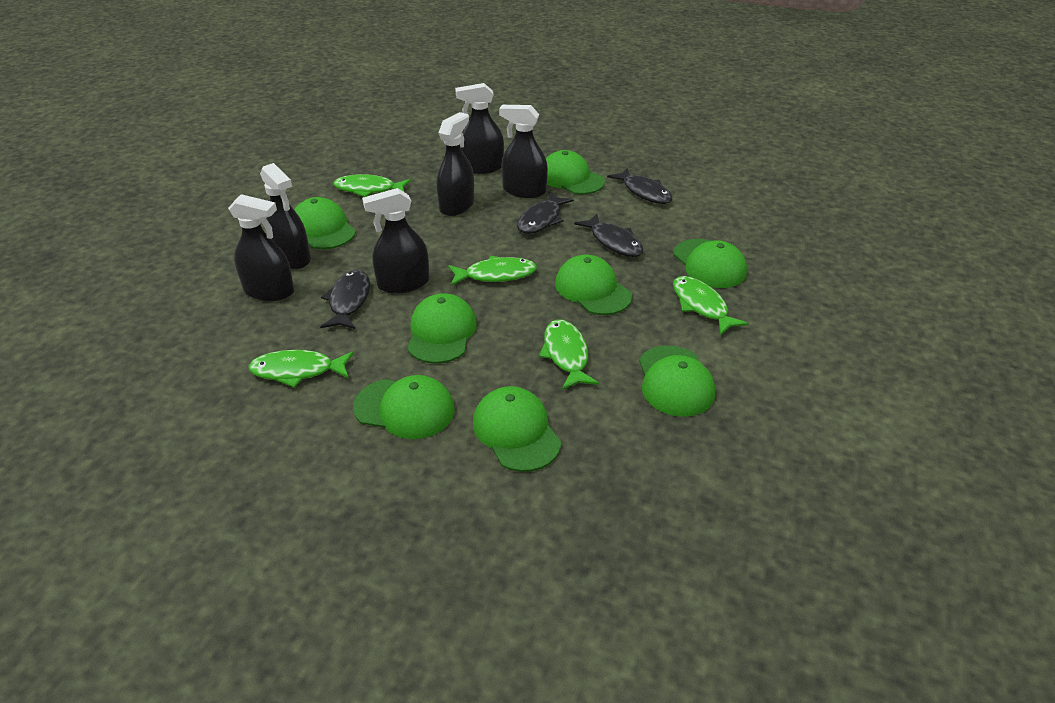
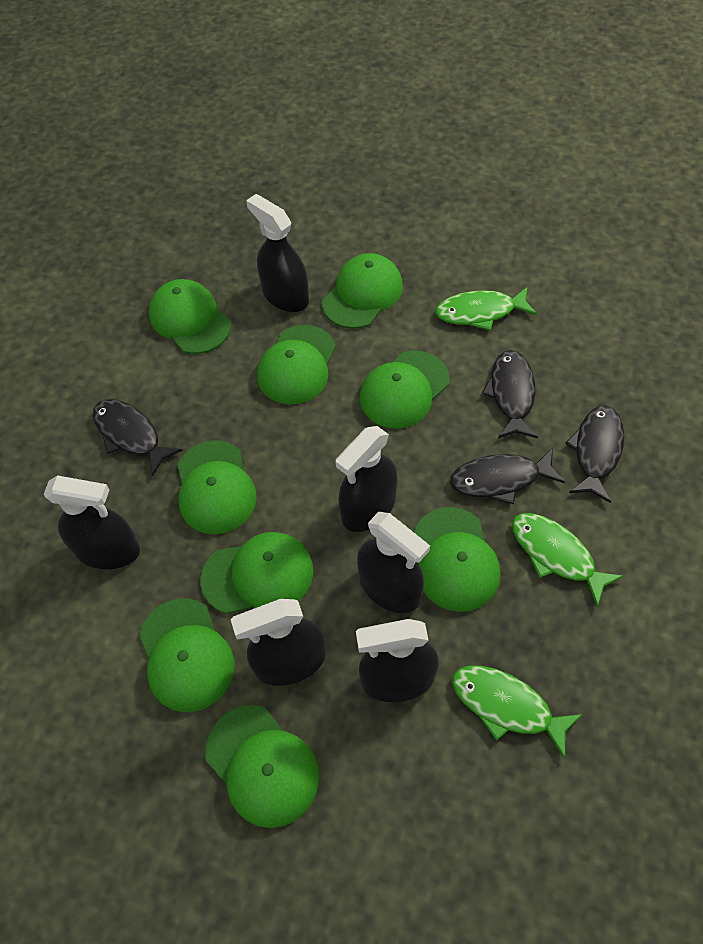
green cap: 8 -> 9
green fish: 5 -> 3

